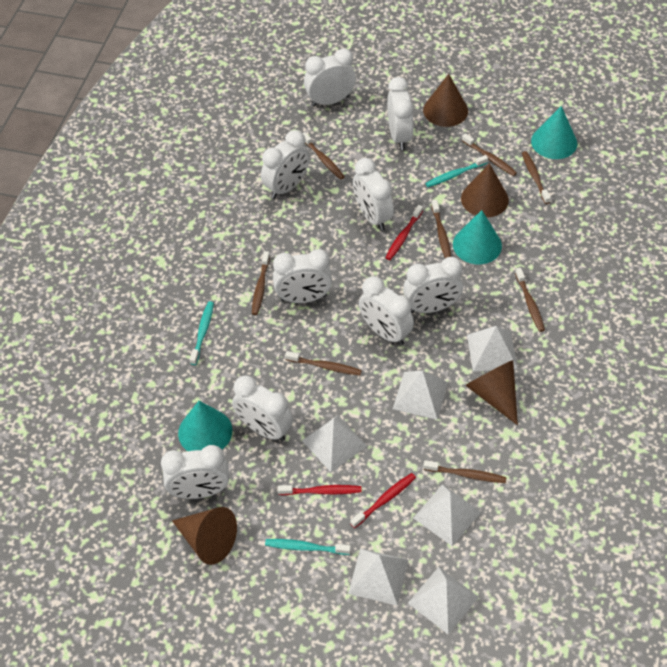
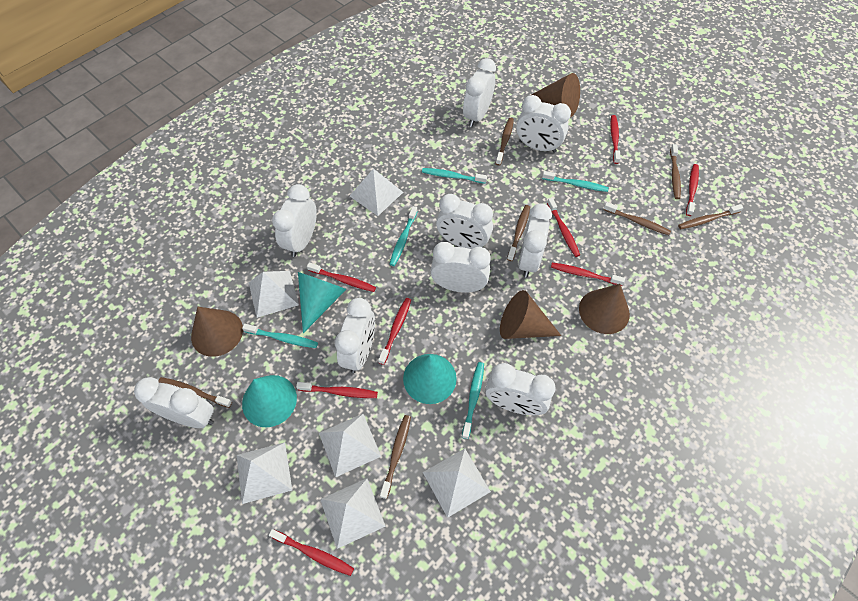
brown toothbrush: 8 -> 7
red toothbrush: 3 -> 8
turquoise toothbrush: 3 -> 5

